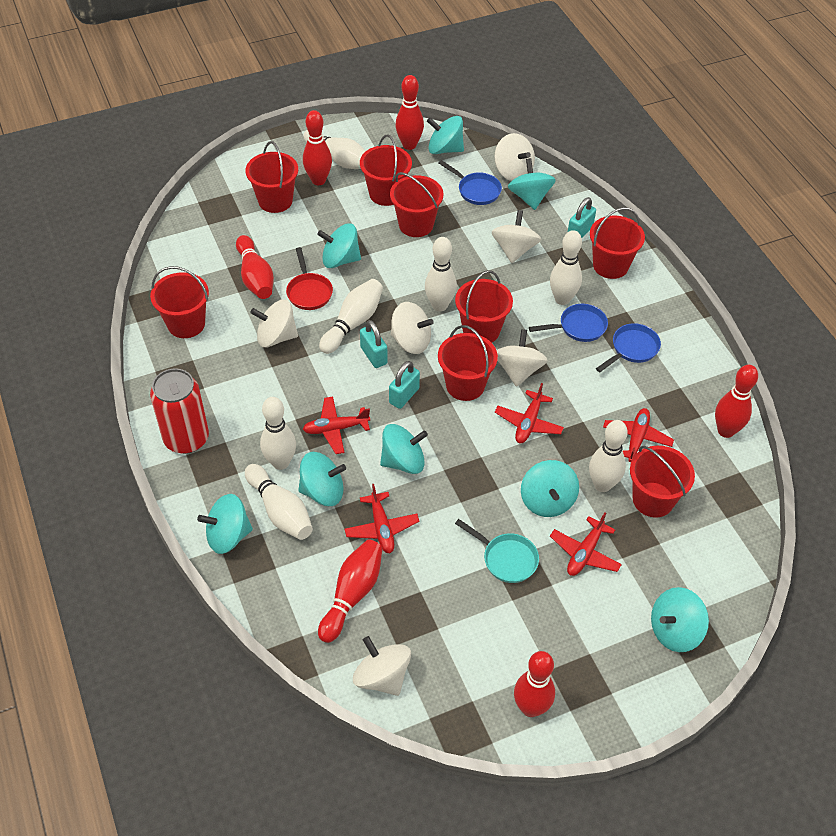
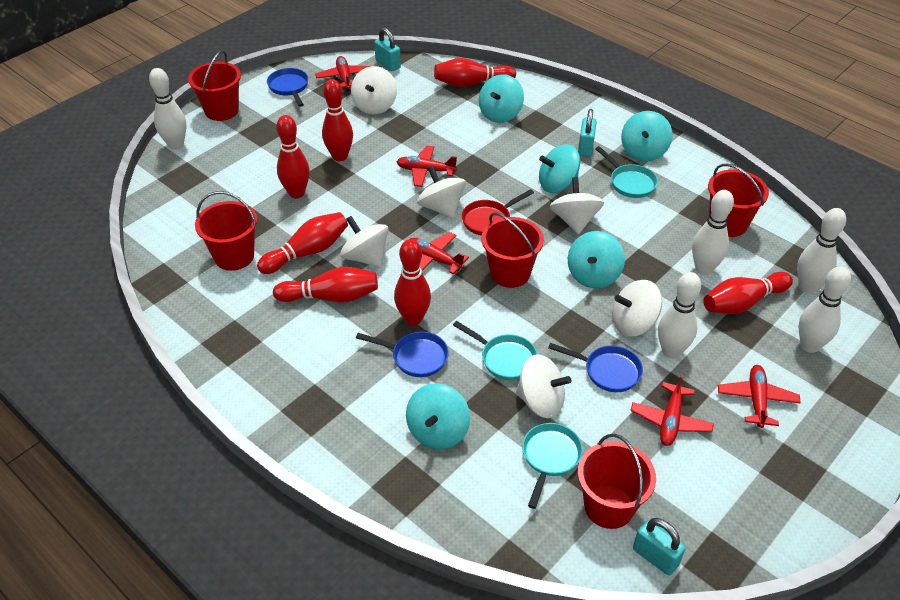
red bowling pin: 6 -> 7
red bucket: 8 -> 5
red can: 1 -> 0
turquoise pan: 1 -> 3
turquoise spinning top: 8 -> 5
white bowling pin: 7 -> 5

